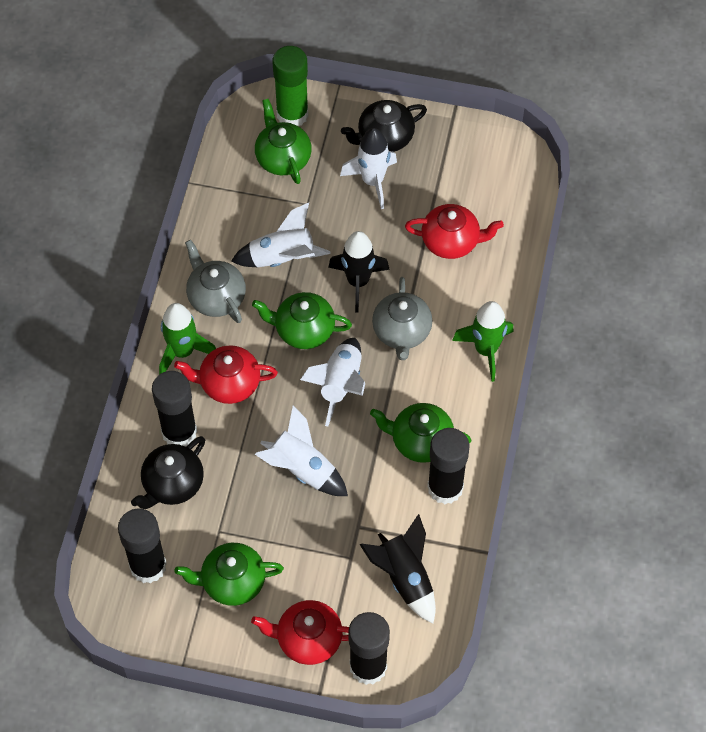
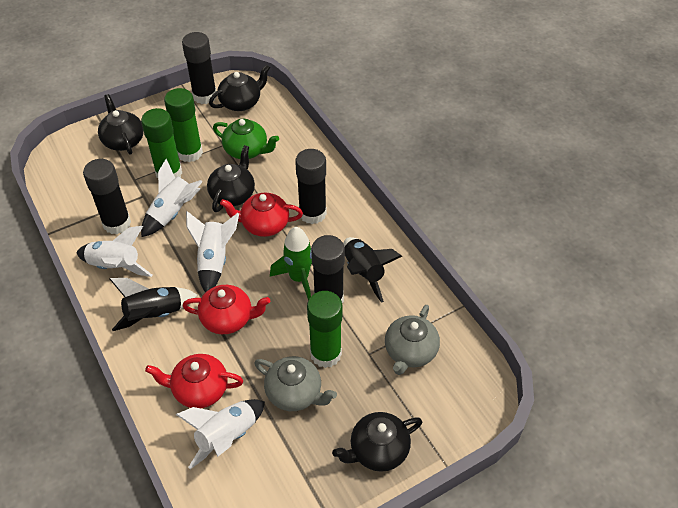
black teapot: 2 -> 4
green glue stick: 1 -> 3
green rocket: 2 -> 1
green teapot: 4 -> 1

